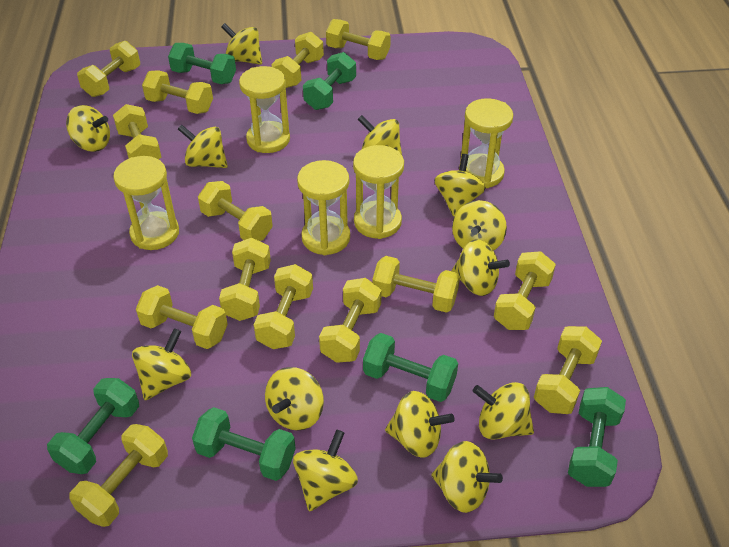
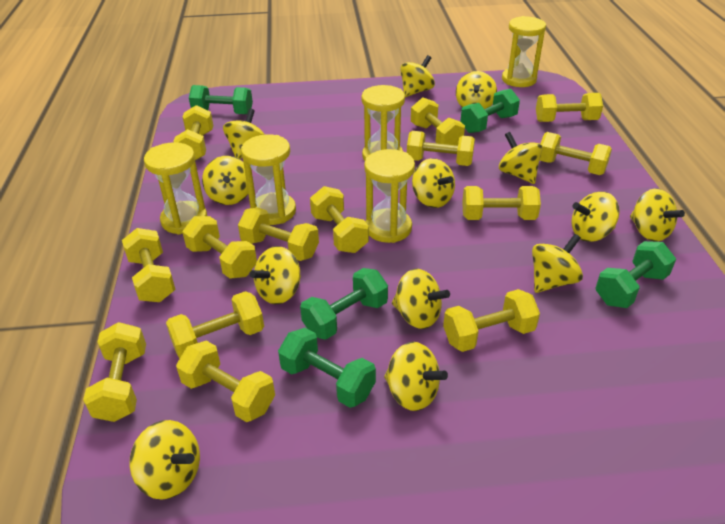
green dumbbell: 6 -> 5

